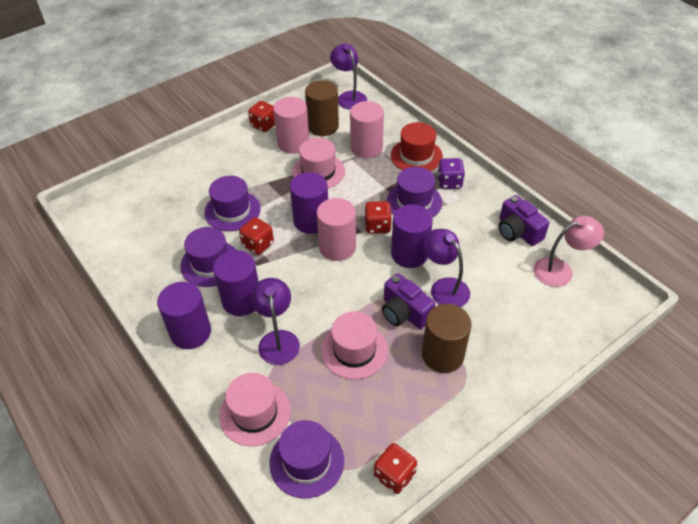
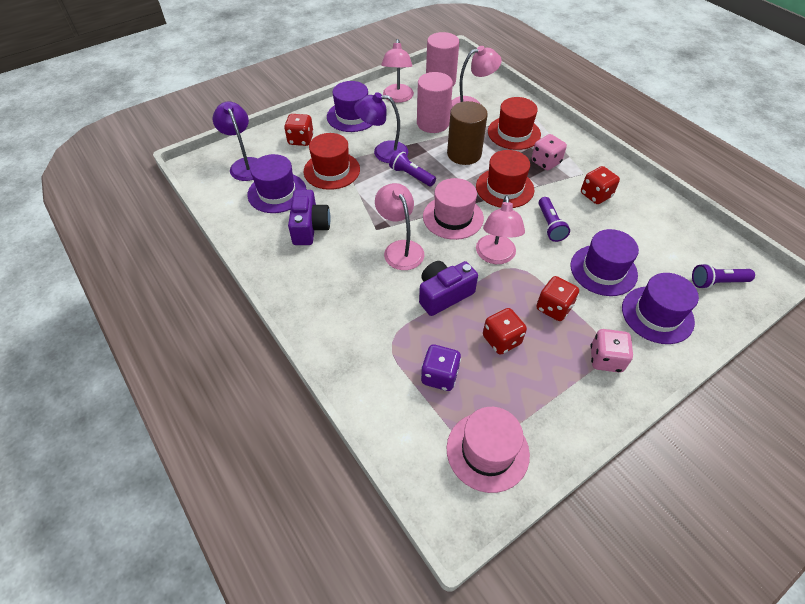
brown cylinder: 2 -> 1
pink cylinder: 3 -> 2
pink dice: 0 -> 2
pink hat: 3 -> 2
pink lamp: 1 -> 4
purple cylinder: 4 -> 0
purple flashlight: 0 -> 3
purple lamp: 3 -> 2
red hat: 1 -> 3

